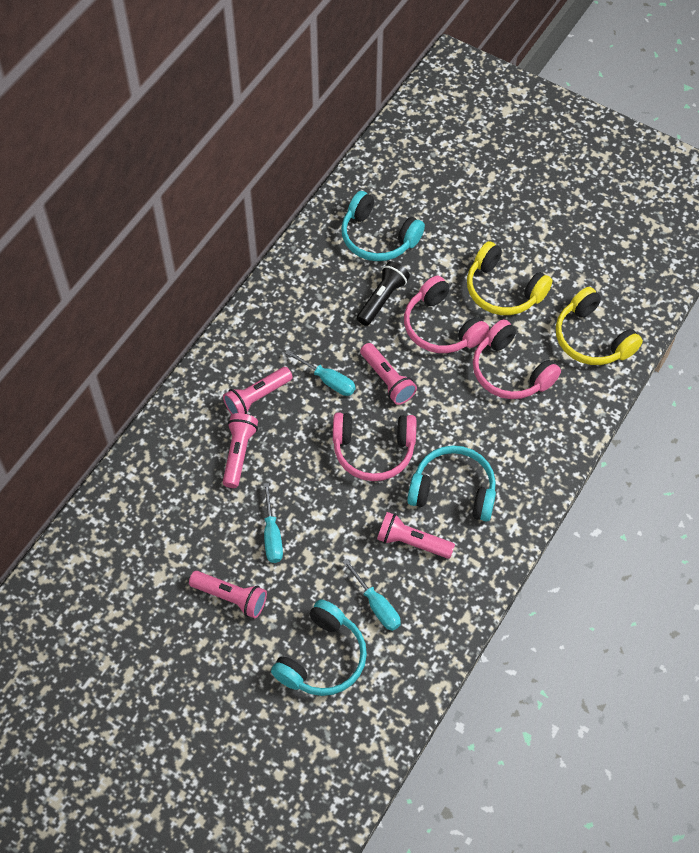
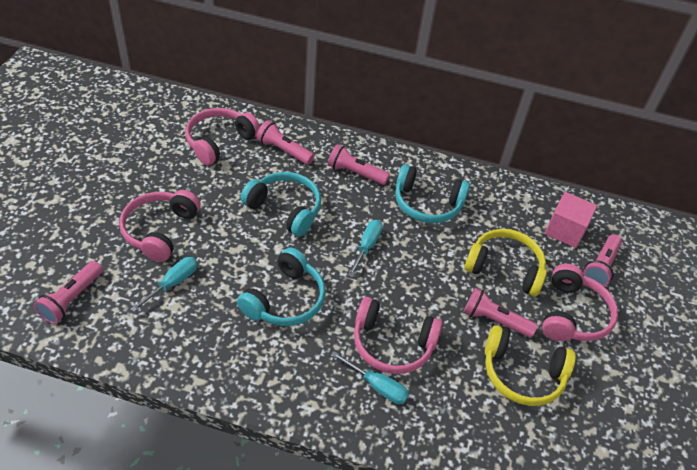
black flashlight: 1 -> 0
pink cube: 0 -> 1
pink headphones: 3 -> 4

